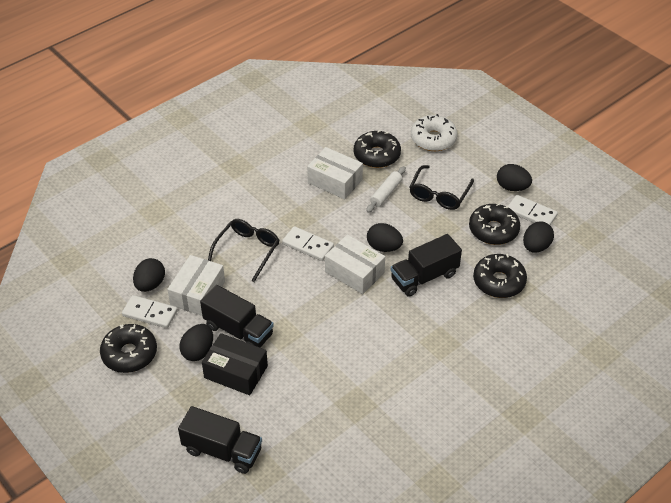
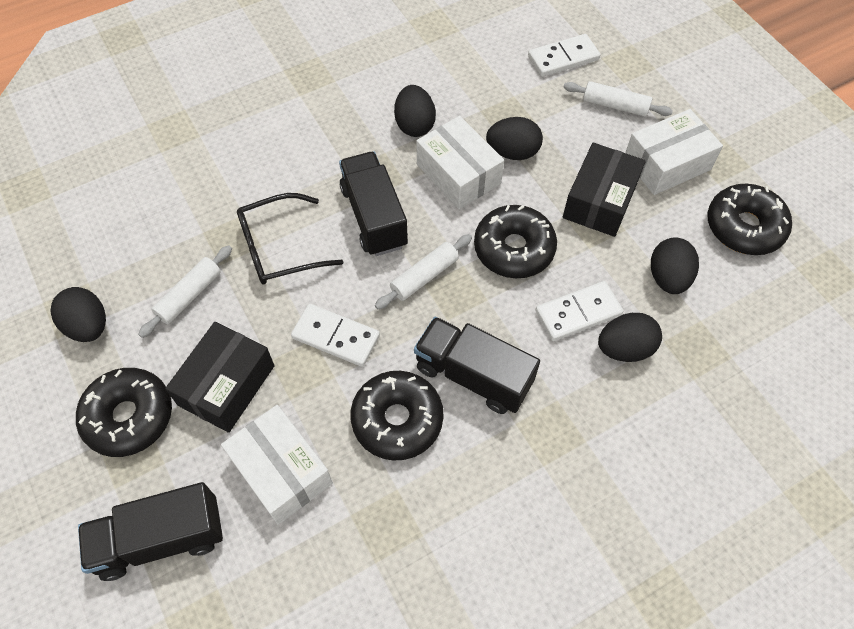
black box: 1 -> 2
black glasses: 2 -> 1
white donut: 1 -> 0
white rolling pin: 1 -> 3

